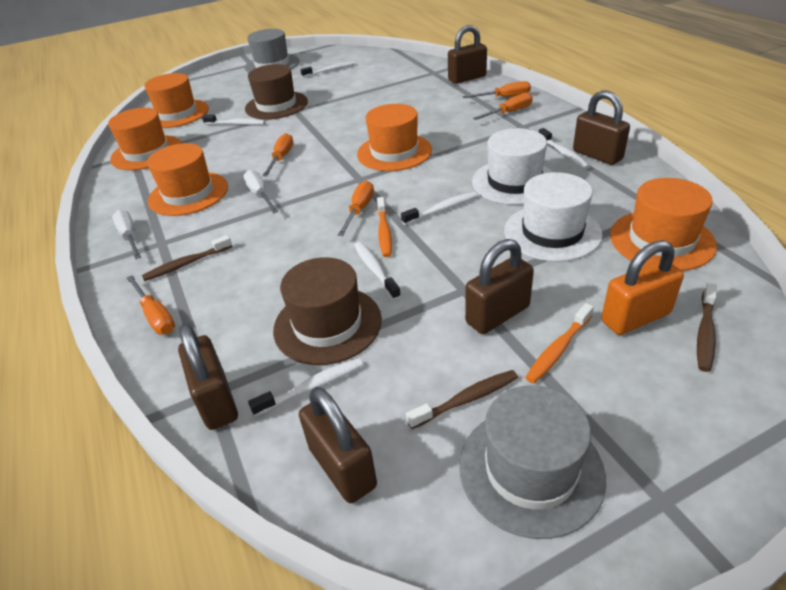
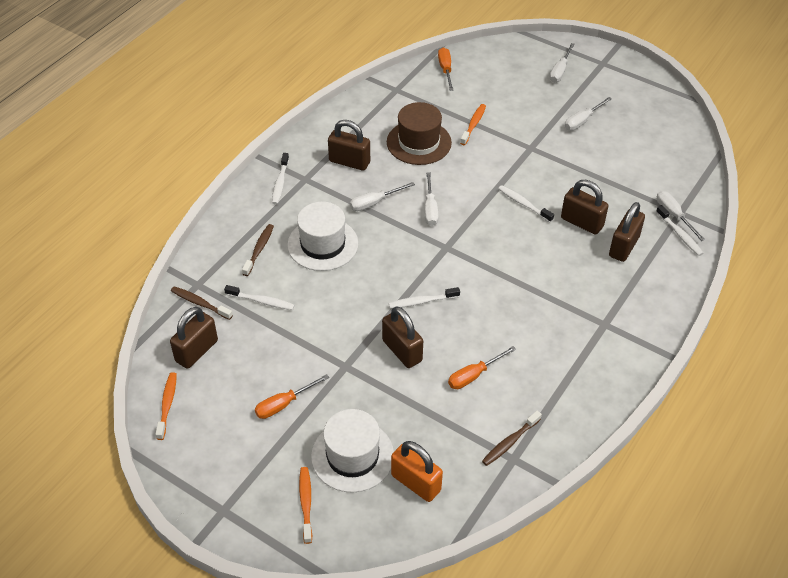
brown hat: 2 -> 1
grey hat: 2 -> 0
orange hat: 5 -> 0
orange screwdriver: 5 -> 3
orange toothbrush: 2 -> 3
white screwdriver: 2 -> 5
white toothbrush: 6 -> 5

